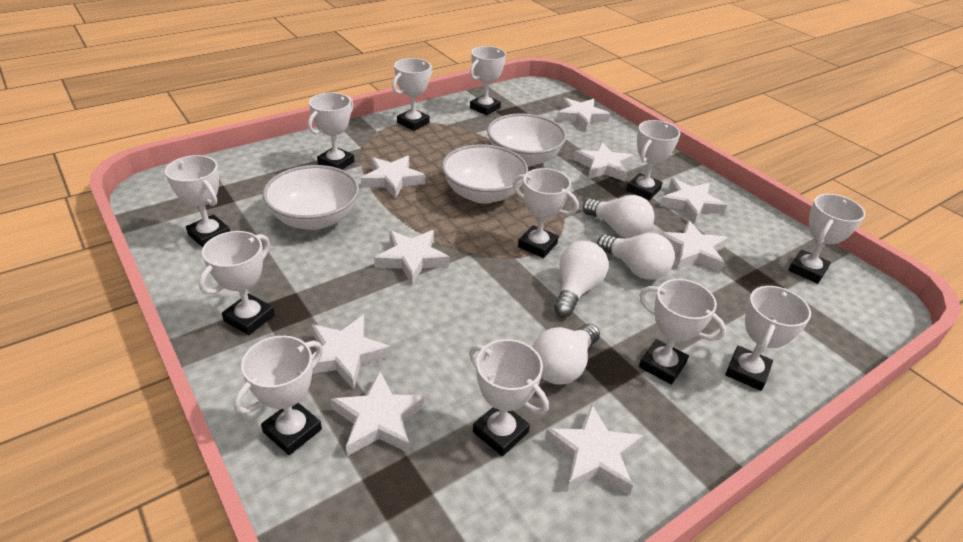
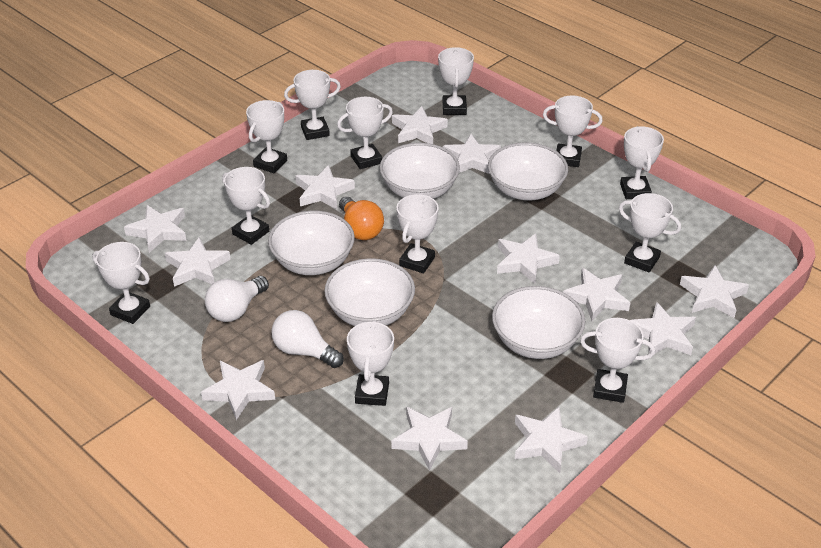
orange light bulb: 0 -> 1
white bowl: 3 -> 5
white light bulb: 4 -> 2
white star: 9 -> 12

